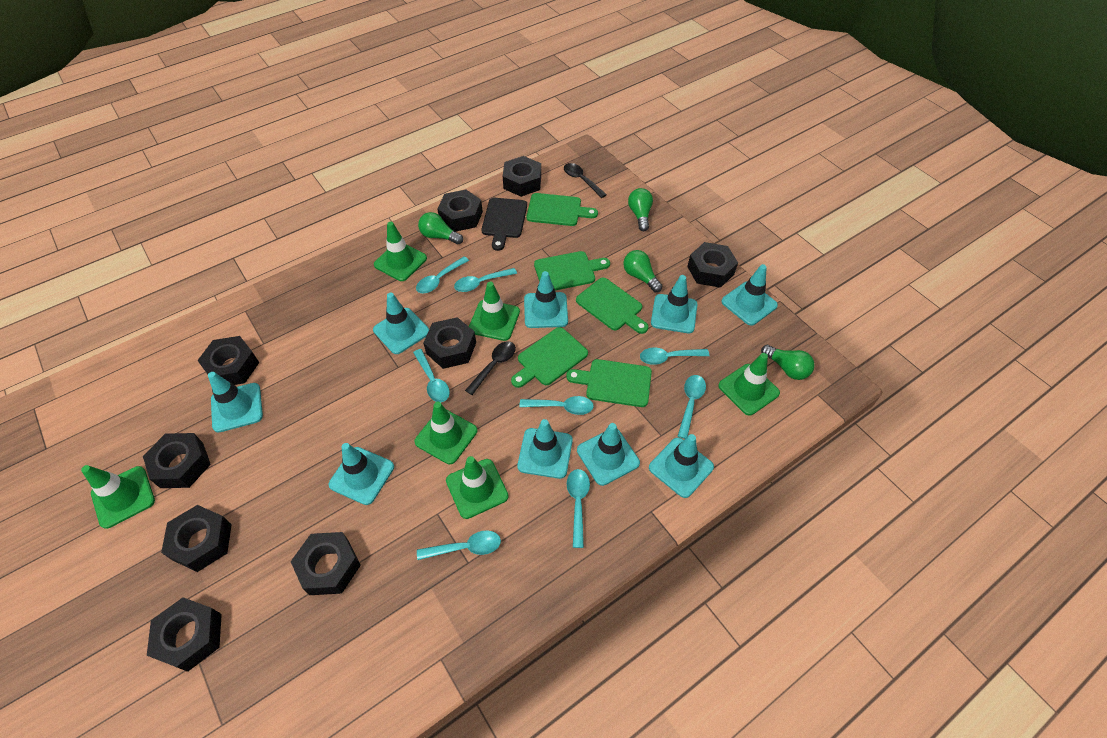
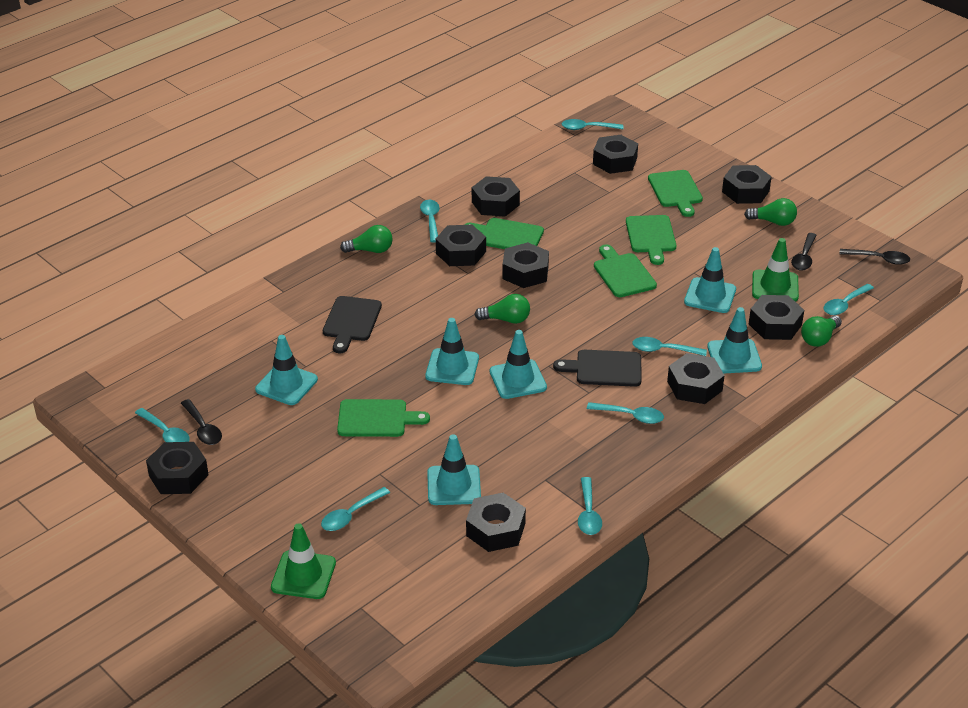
black cutting board: 1 -> 2
black spoon: 2 -> 3
green traffic cone: 6 -> 2
turquoise traffic cone: 9 -> 6

